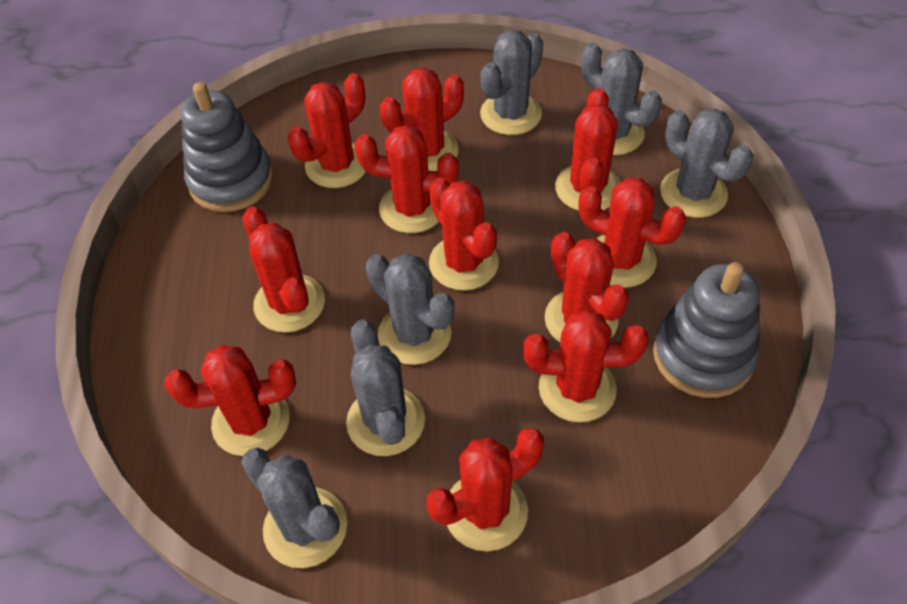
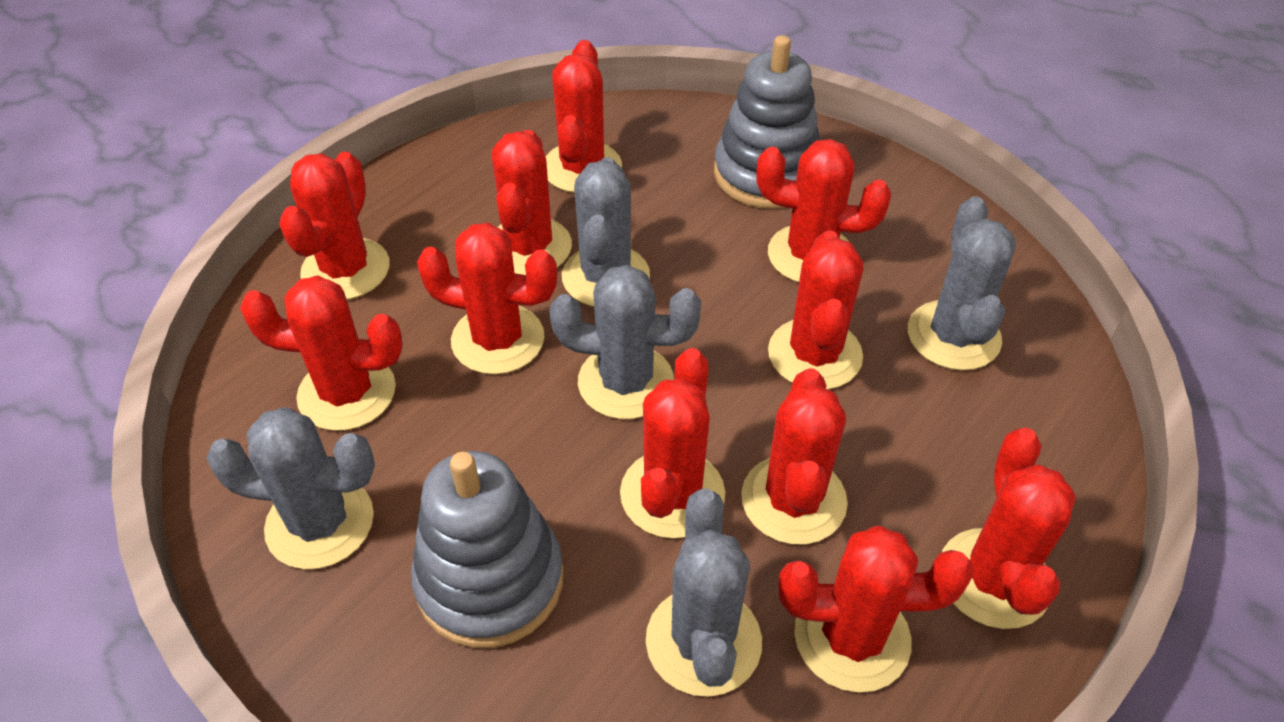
grey cactus: 6 -> 5

